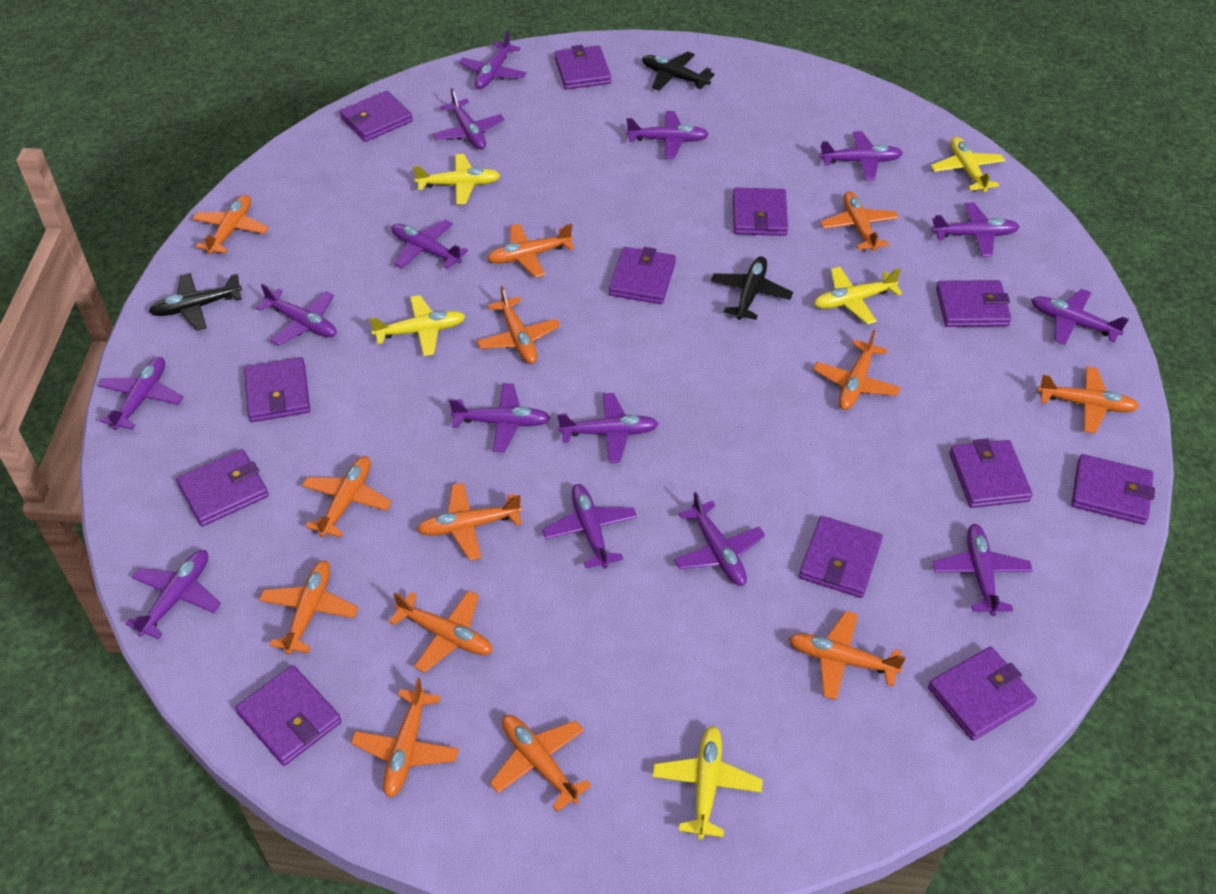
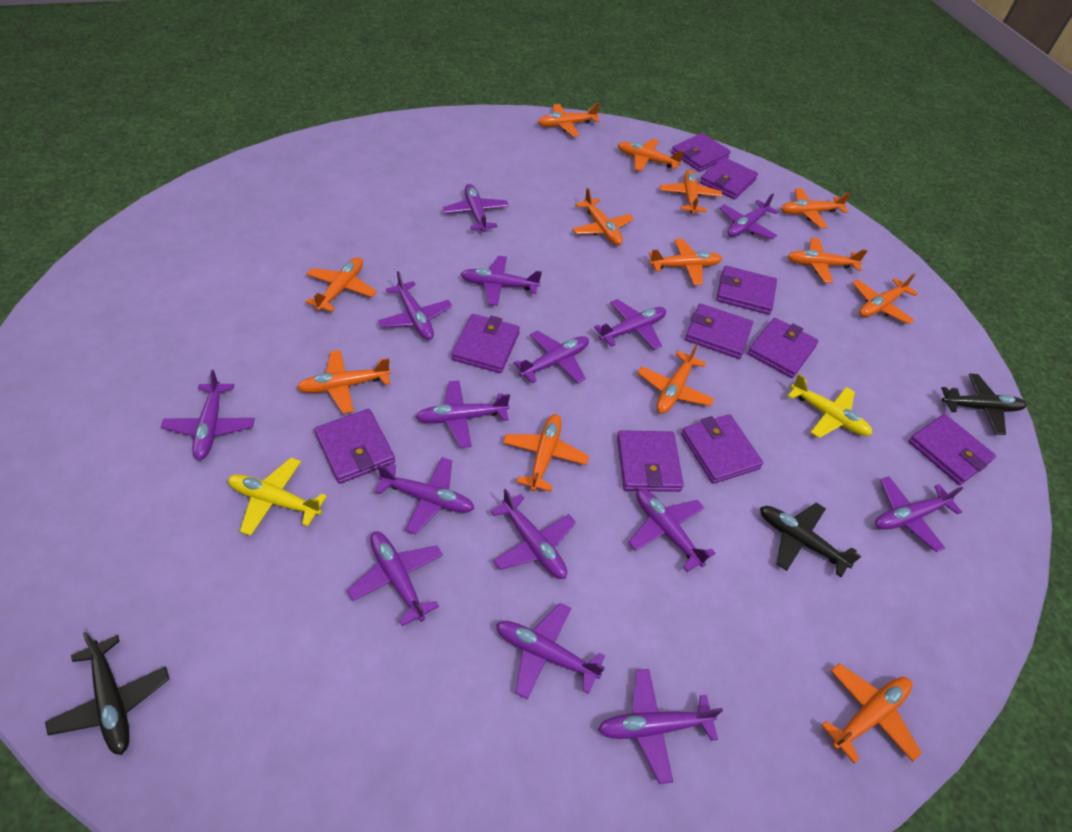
purple wallet: 12 -> 10
yellow plane: 5 -> 2

